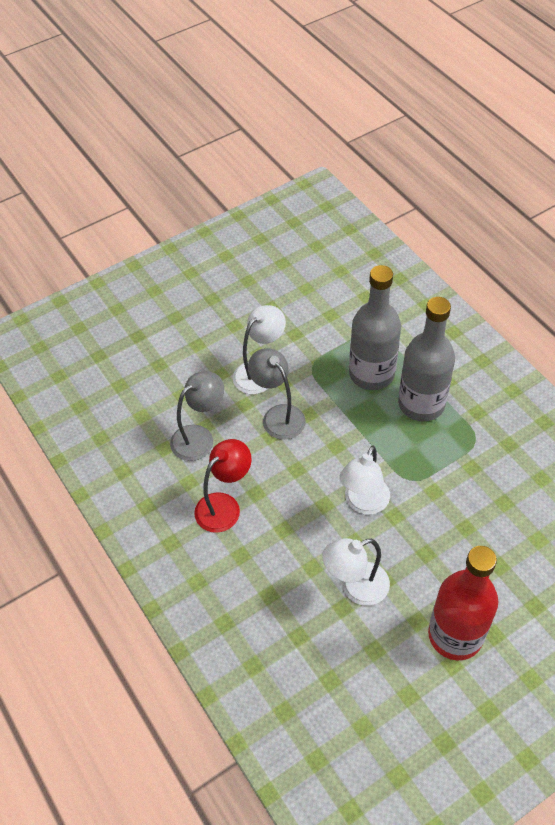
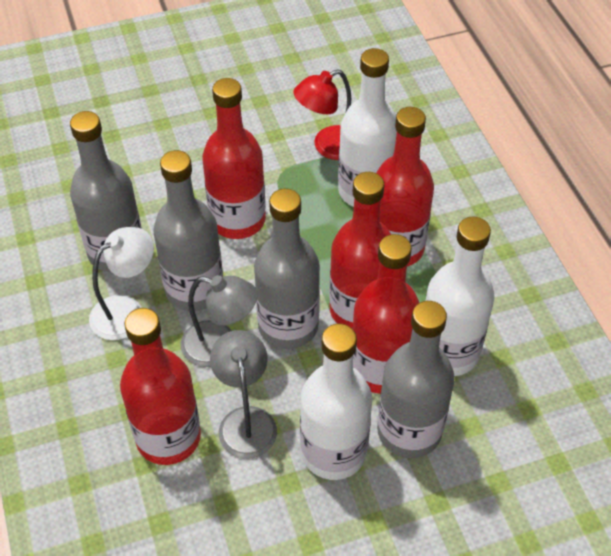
grey bottle: 2 -> 4
red bottle: 1 -> 5
white bottle: 0 -> 3
white lamp: 3 -> 1

